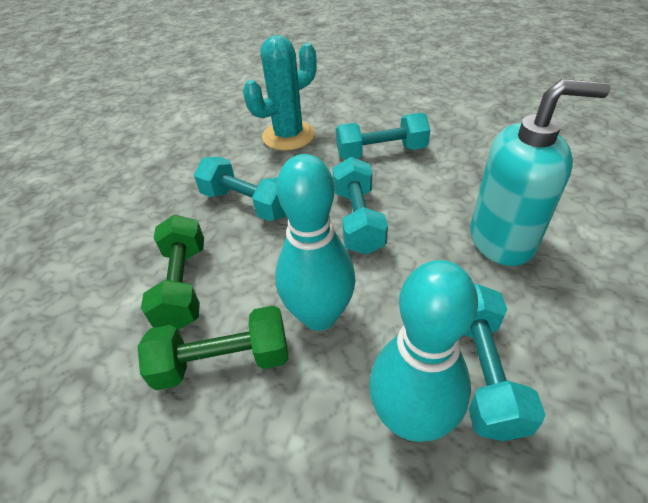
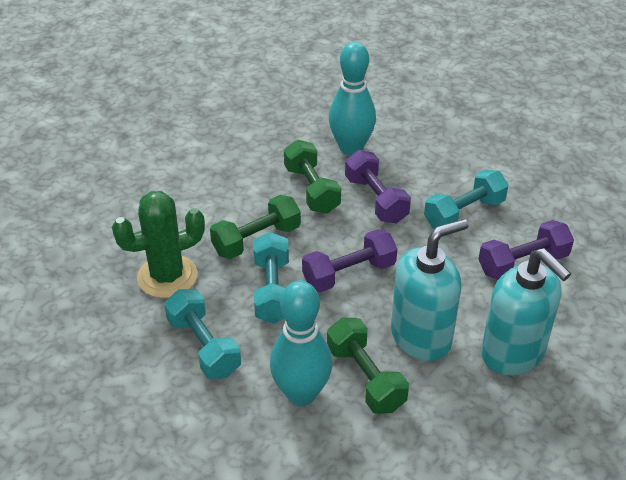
green cactus: 0 -> 1
green dumbbell: 2 -> 3
purple dumbbell: 0 -> 3
turquoise cactus: 1 -> 0
turquoise dumbbell: 4 -> 3
turquoise soap dispenser: 1 -> 2

